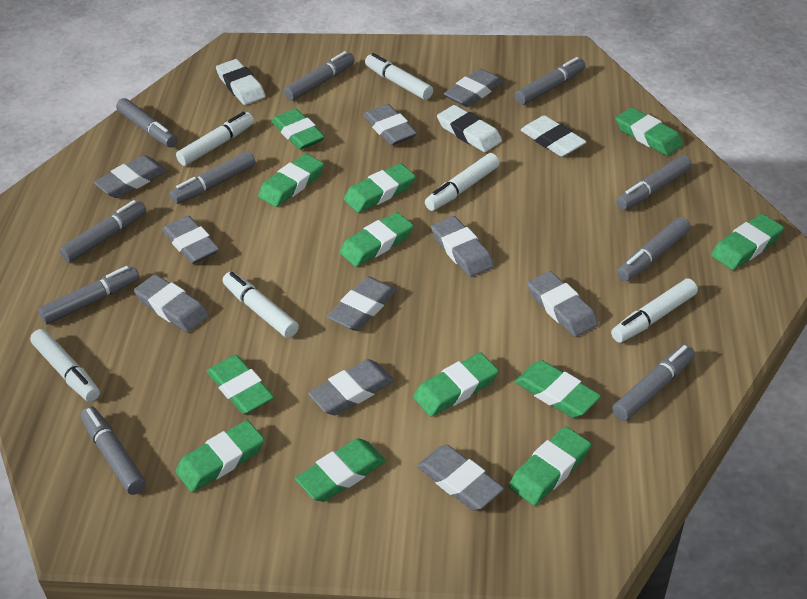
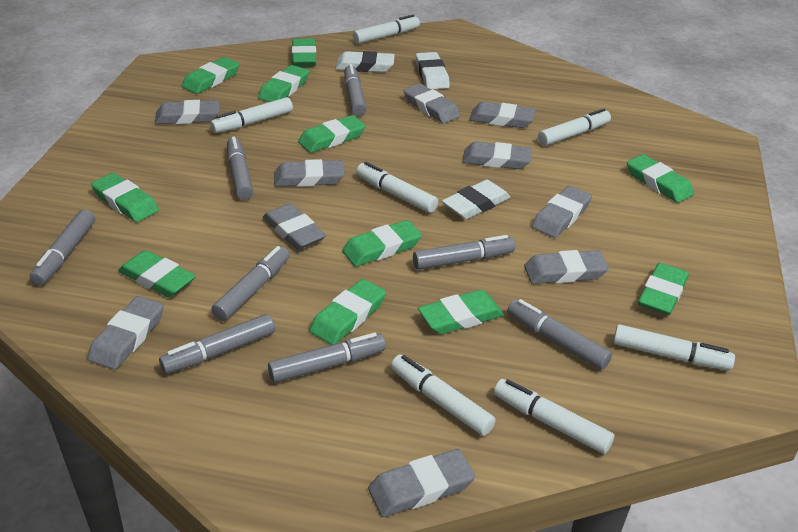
green eraser: 12 -> 11
grey marker: 10 -> 8
white marker: 6 -> 7

